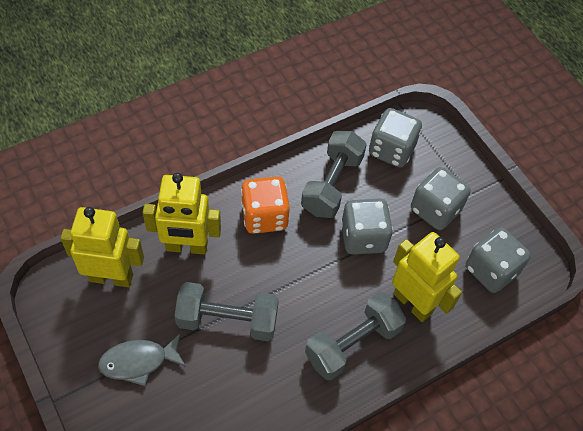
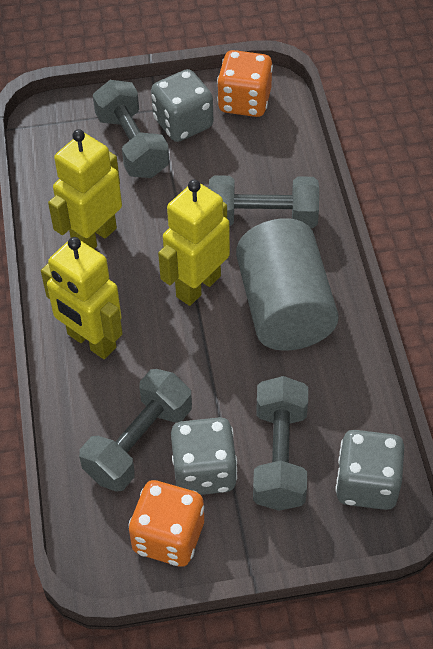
grey cylinder: 0 -> 1
grey dice: 4 -> 3
grey dumbbell: 3 -> 4
grey fish: 1 -> 0
orange dice: 1 -> 2

